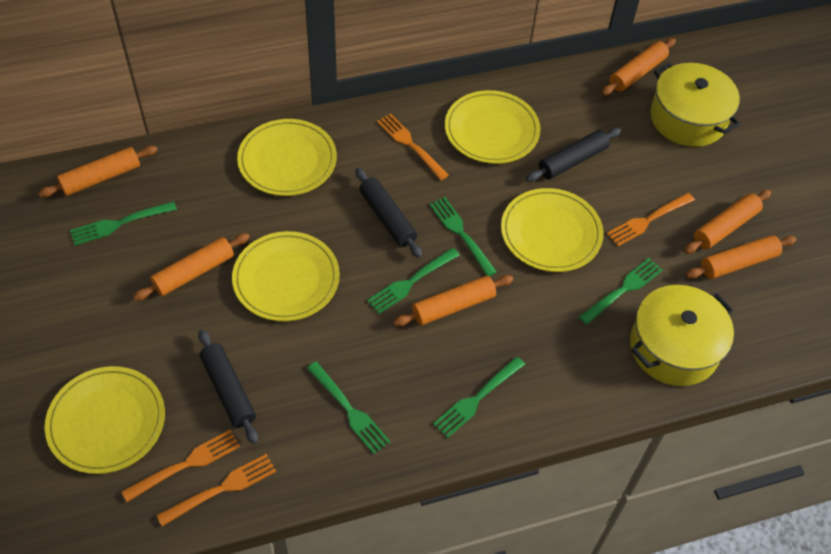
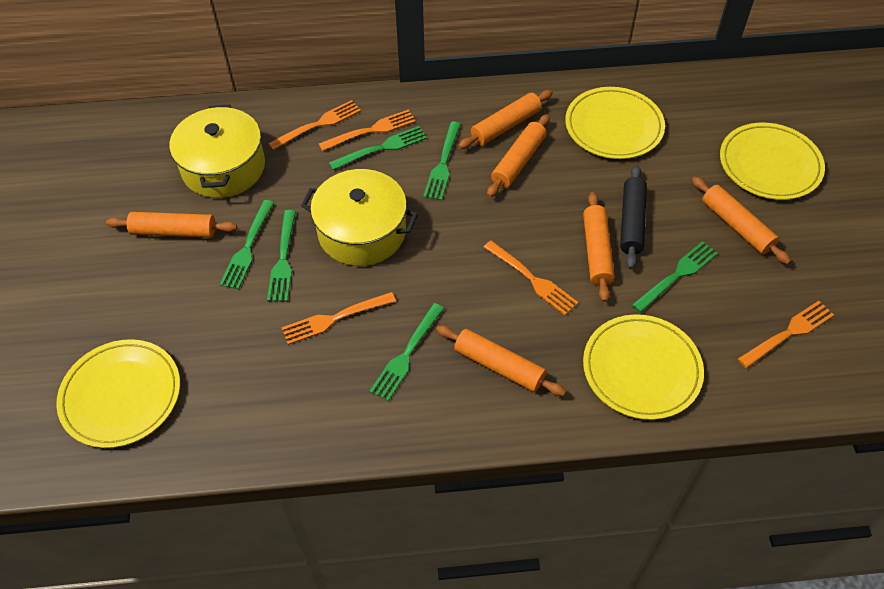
black rolling pin: 3 -> 1
orange fork: 4 -> 5
yellow plate: 5 -> 4

